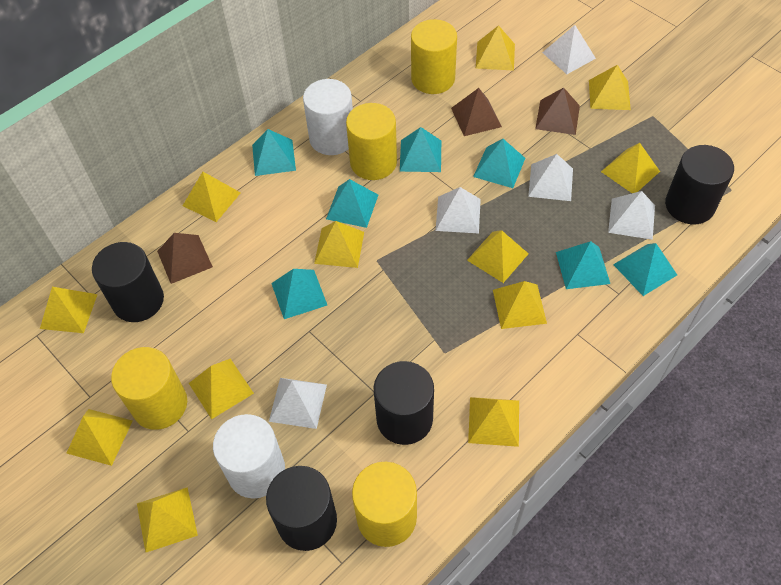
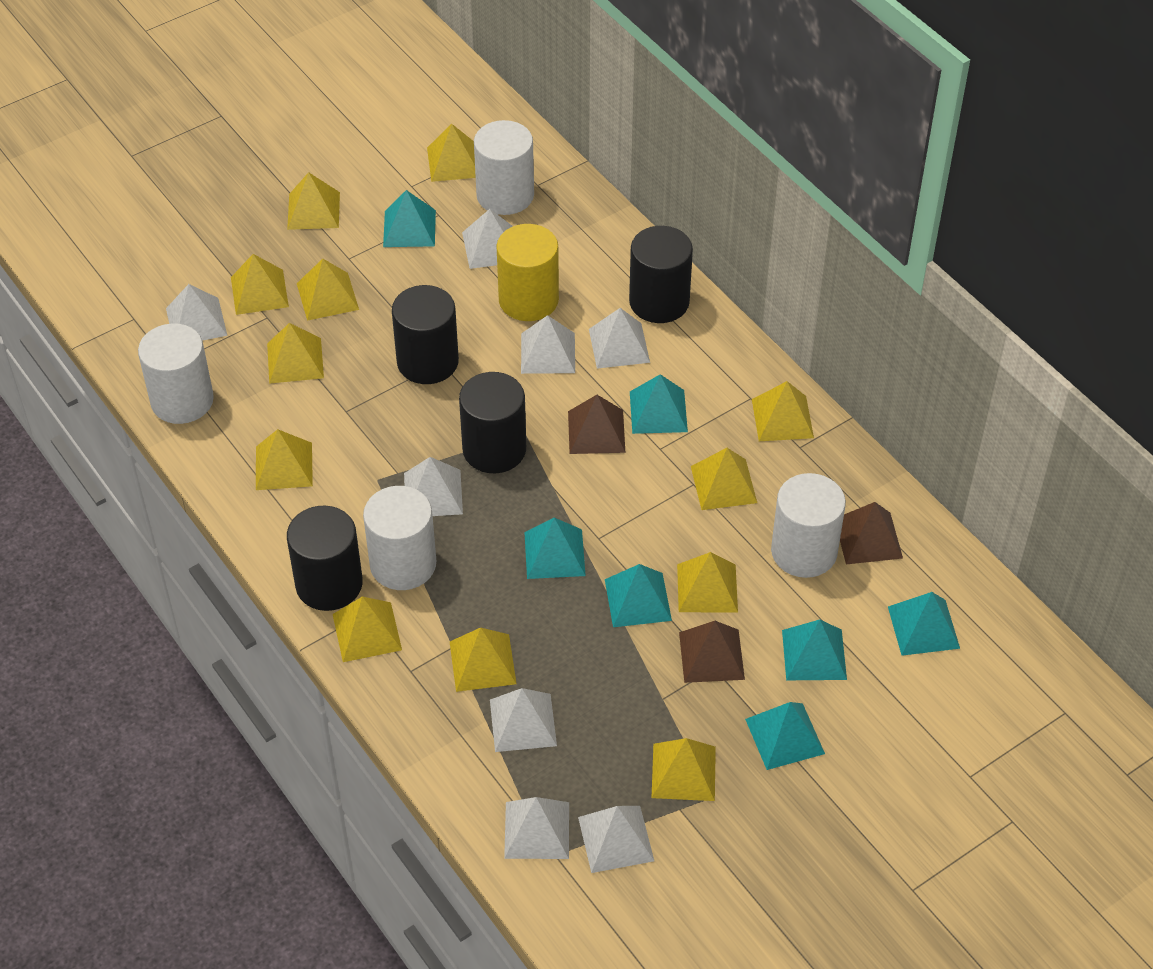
white cylinder: 2 -> 4
white pyramid: 5 -> 8
yellow cylinder: 4 -> 1

